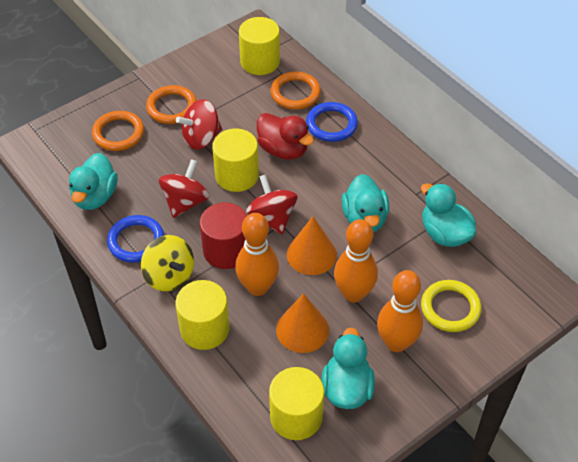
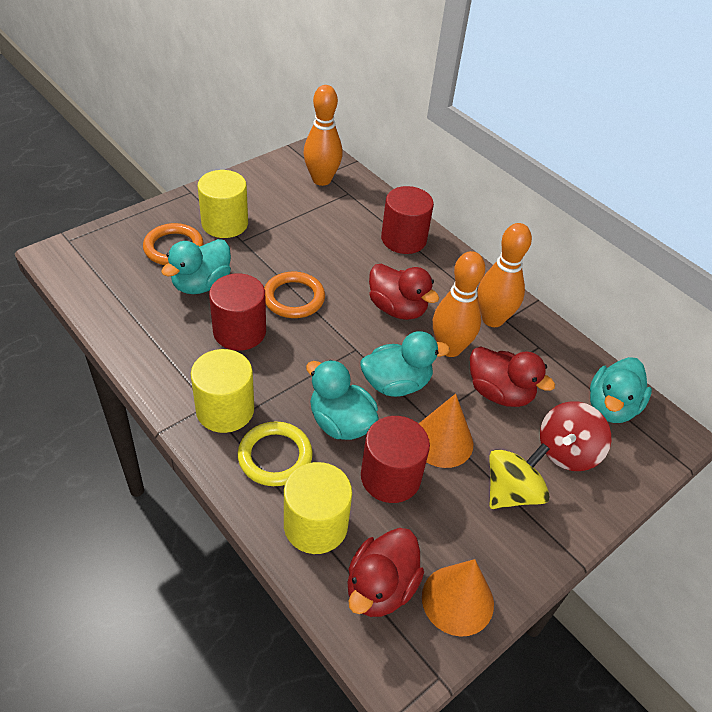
blue ring: 2 -> 0
orange ring: 3 -> 2
red cylinder: 1 -> 3
red duck: 1 -> 3
red spinning top: 3 -> 1
yellow cylinder: 4 -> 3

